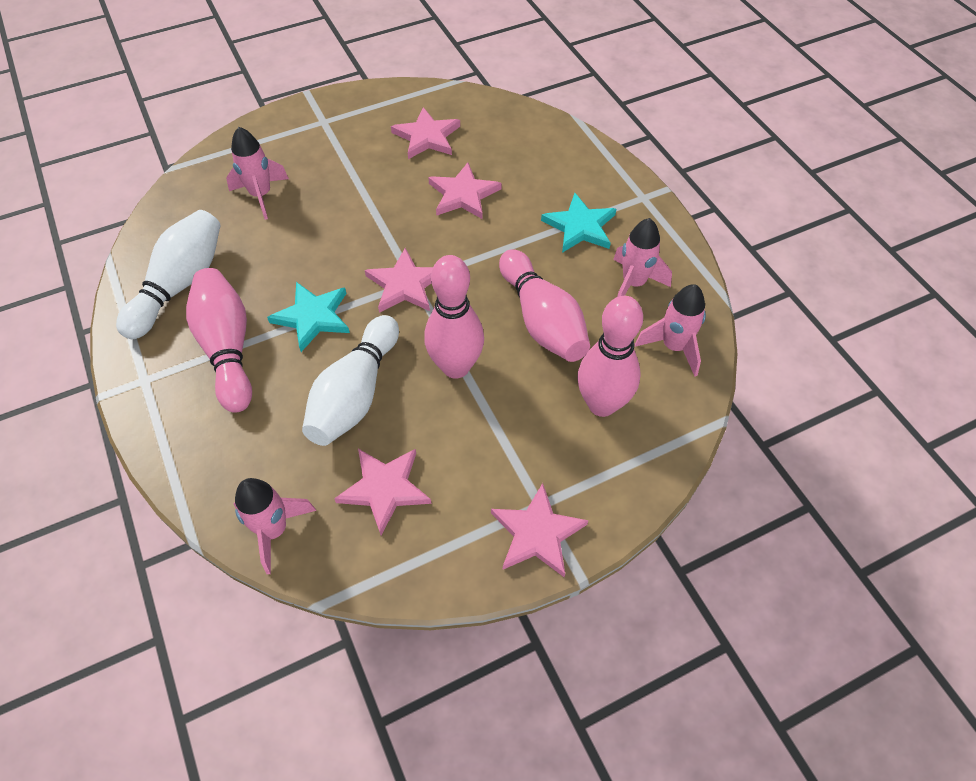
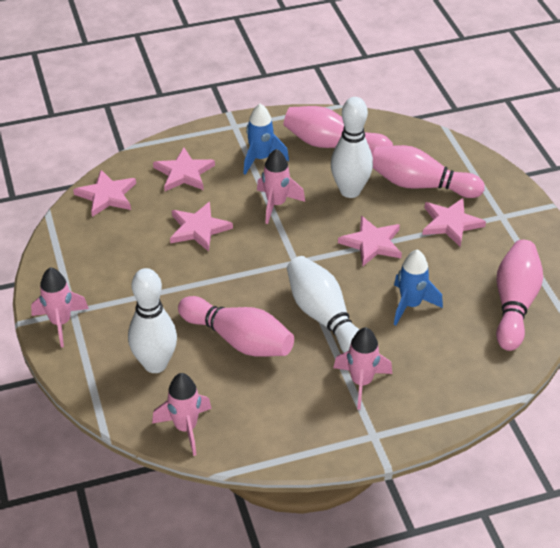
blue rocket: 0 -> 2
turquoise star: 2 -> 0
white bowling pin: 2 -> 3

